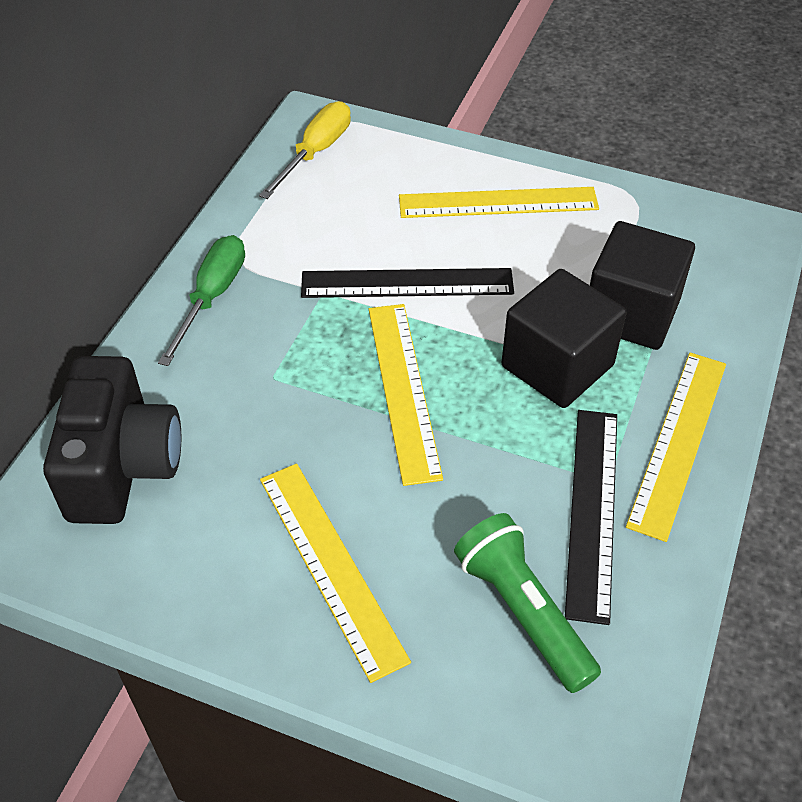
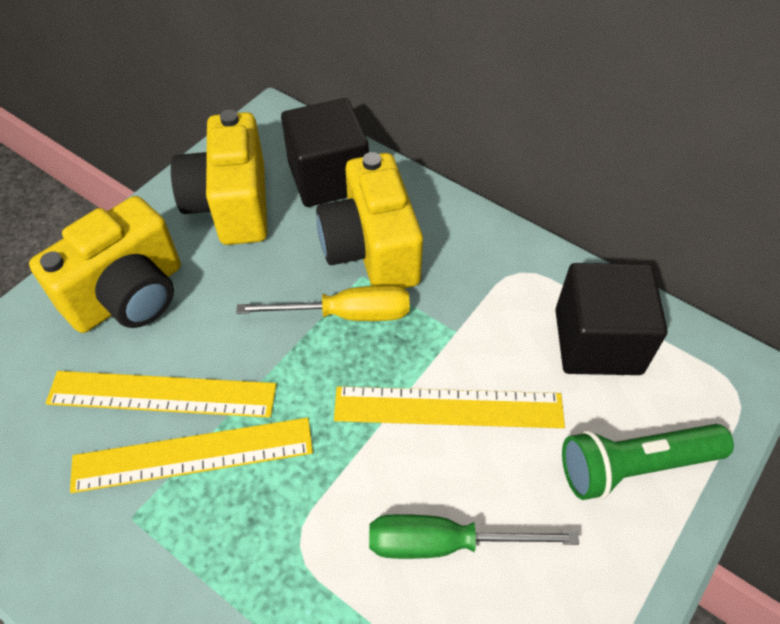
black camera: 1 -> 0
black ruler: 2 -> 0
yellow camera: 0 -> 3
yellow ruler: 4 -> 3

